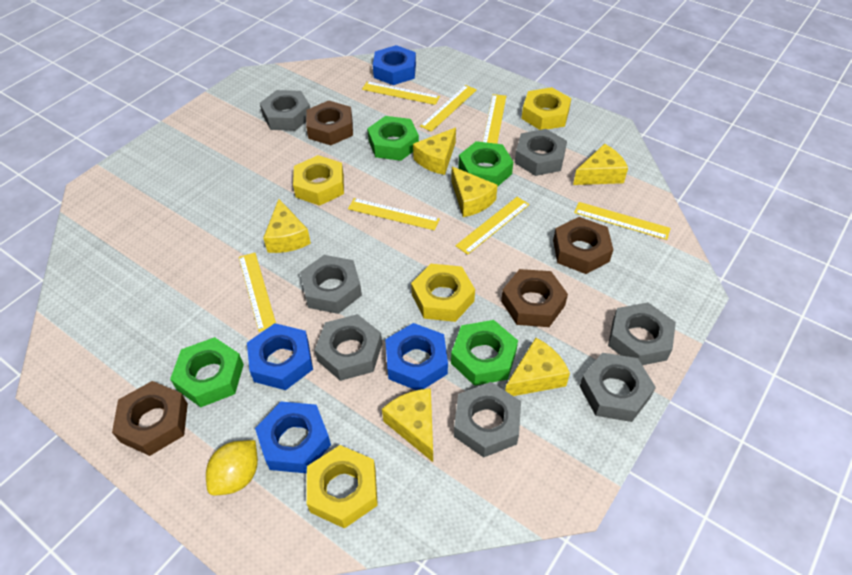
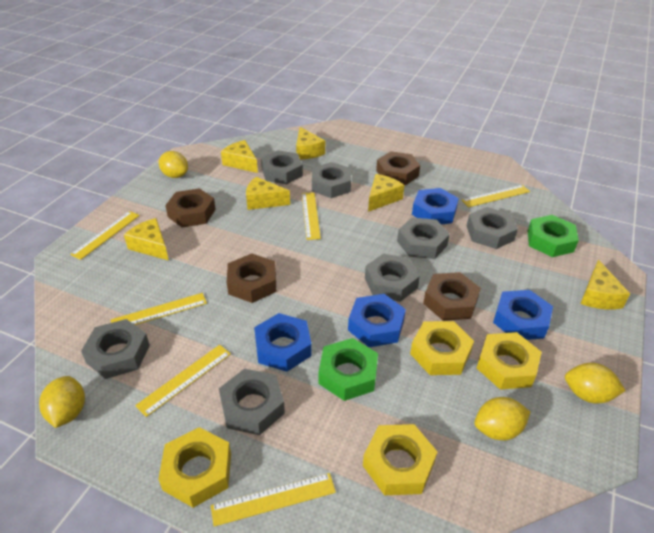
green nut: 4 -> 2
yellow lemon: 1 -> 4
yellow ruler: 7 -> 6

